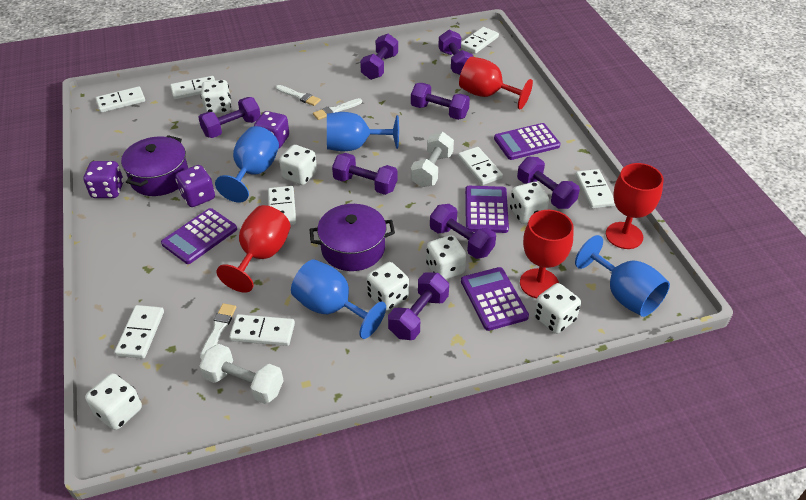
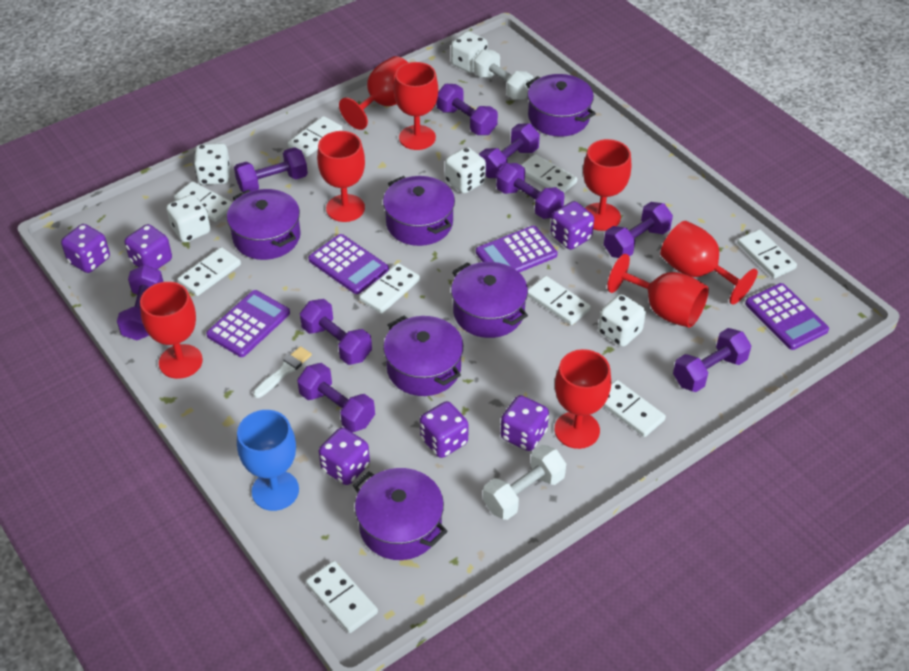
blue goblet: 4 -> 1
purple dice: 3 -> 6
purple dumbbell: 8 -> 9
purple pot: 2 -> 6
red goblet: 4 -> 8
white brush: 3 -> 1
white dice: 7 -> 5
white domino: 8 -> 9

